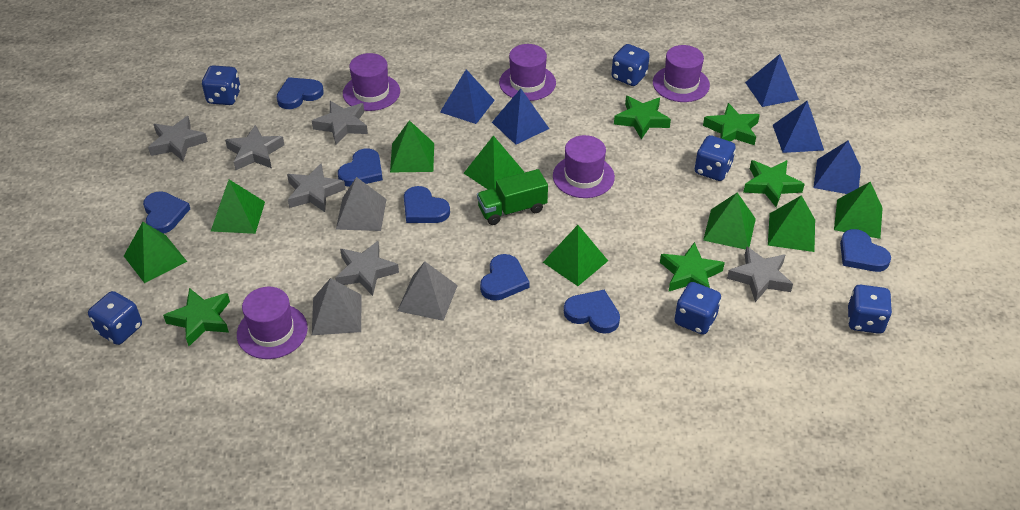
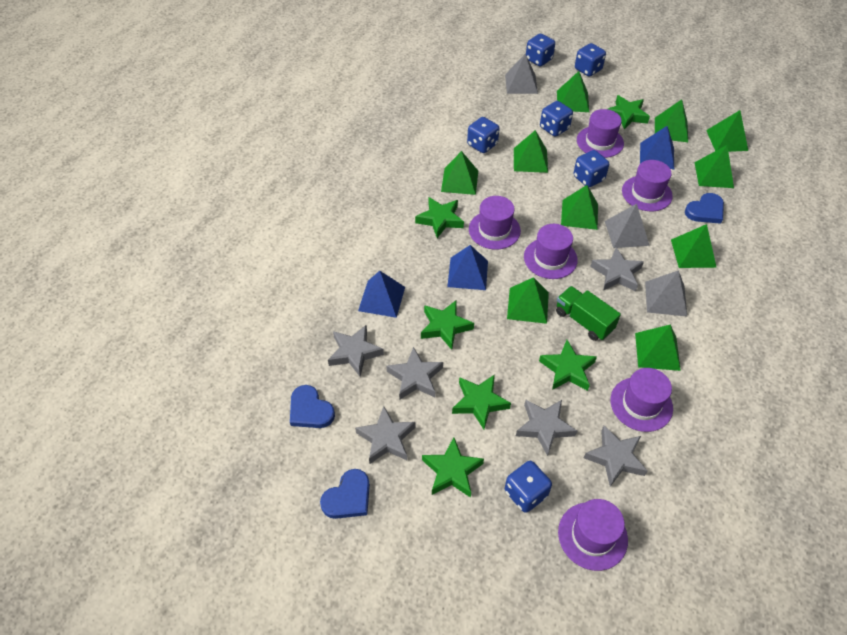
blue heart: 7 -> 3
blue pyramid: 5 -> 3
green pyramid: 8 -> 10
green star: 5 -> 6
purple hat: 5 -> 6

